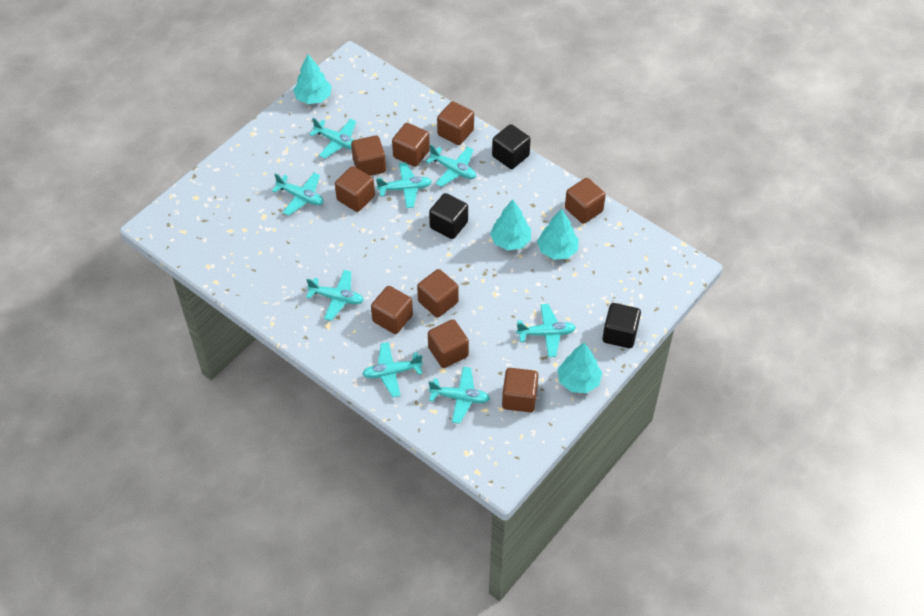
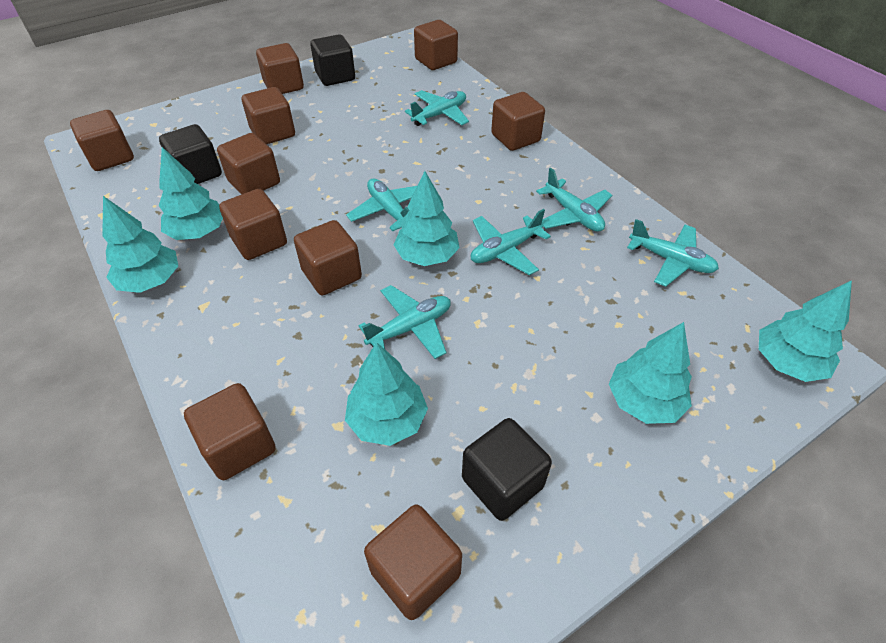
brown cube: 9 -> 10
turquoise plane: 8 -> 6
turquoise tree: 4 -> 6

